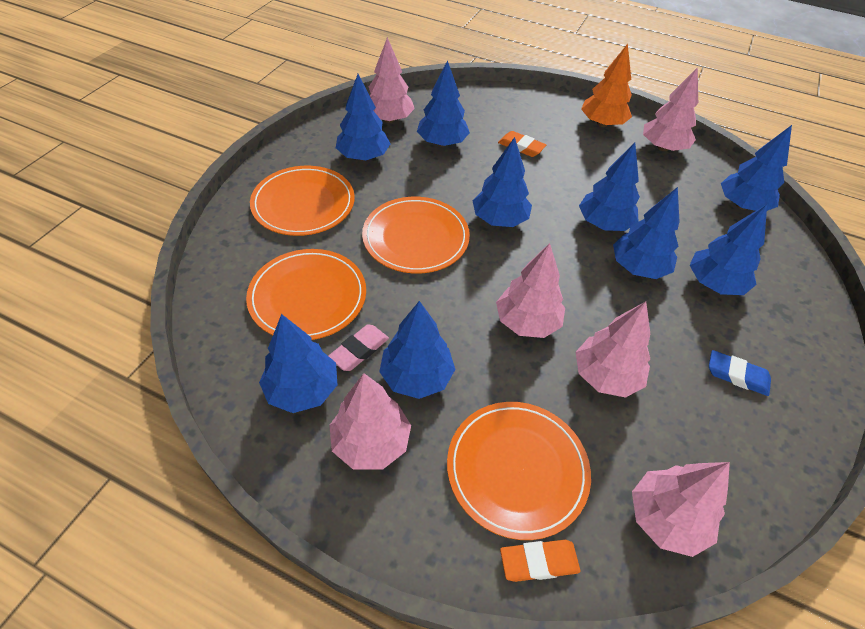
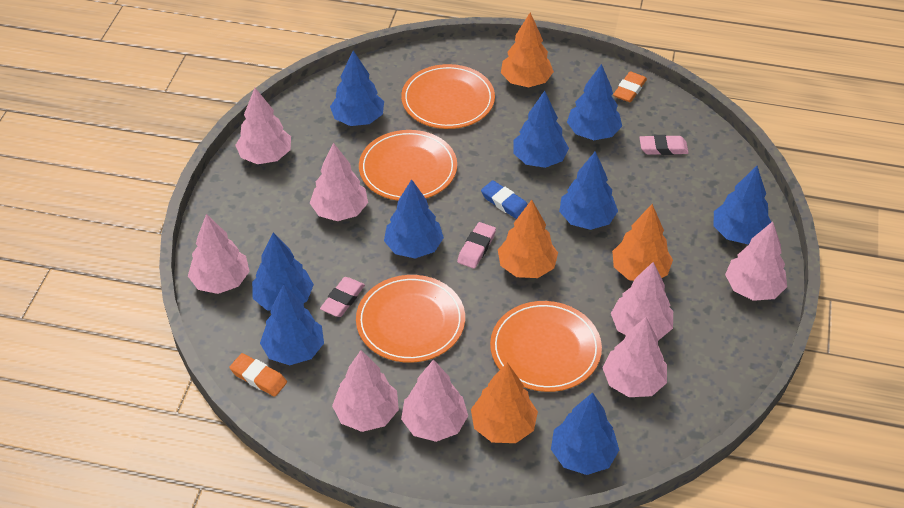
orange tree: 1 -> 4
pink eraser: 1 -> 3
pink tree: 6 -> 8

